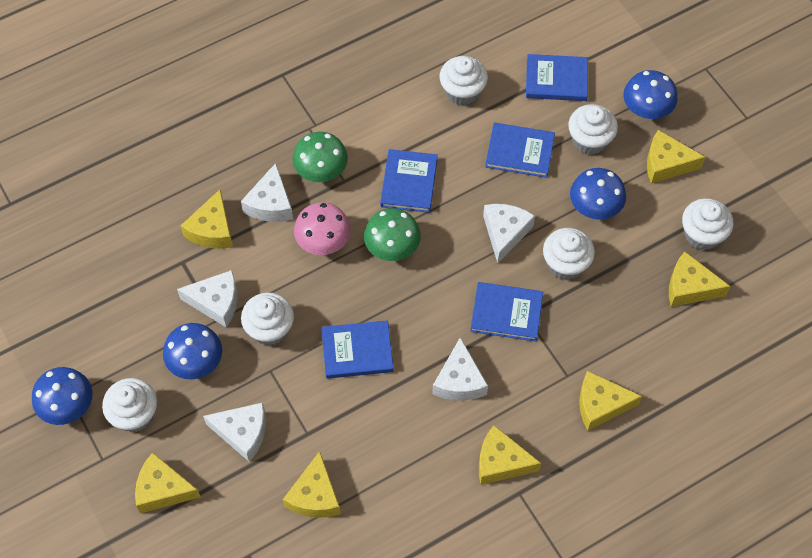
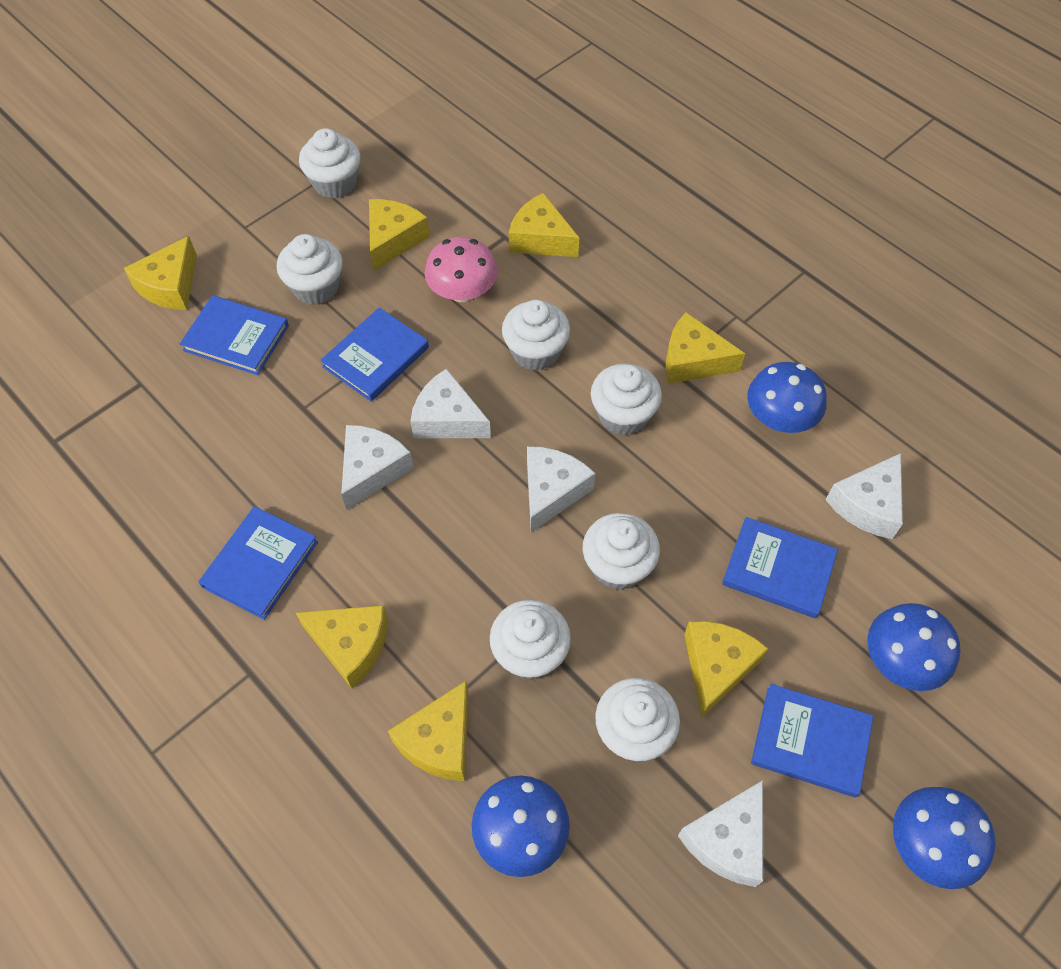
green mushroom: 2 -> 0
white cupcake: 6 -> 7

